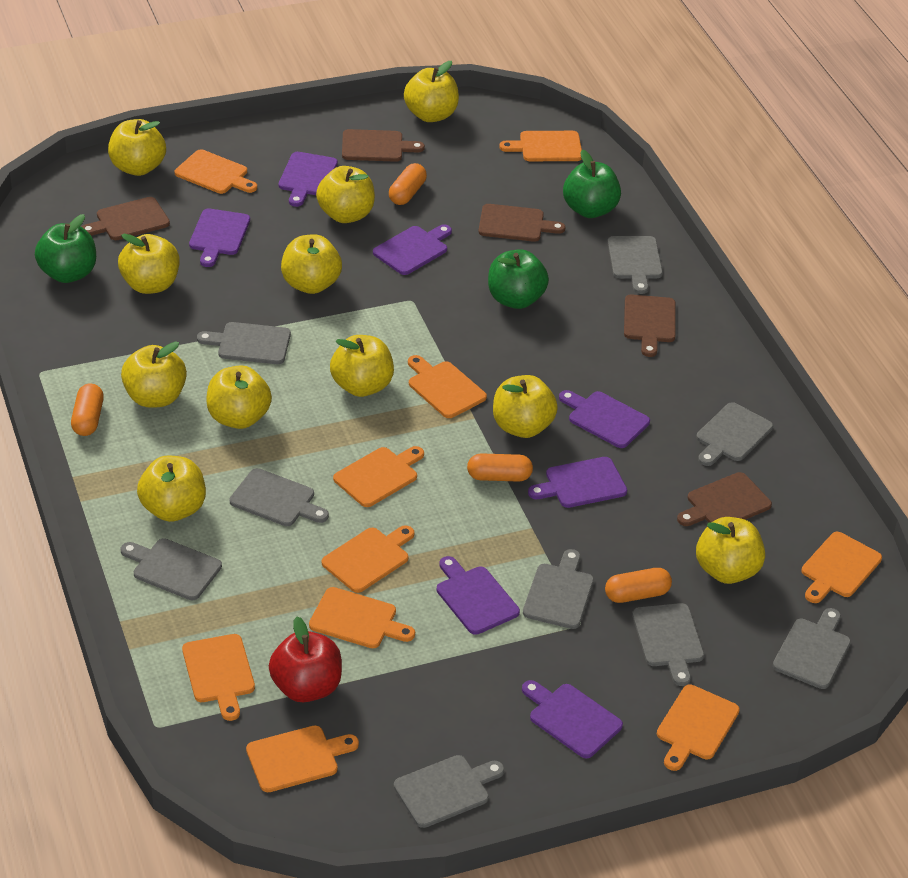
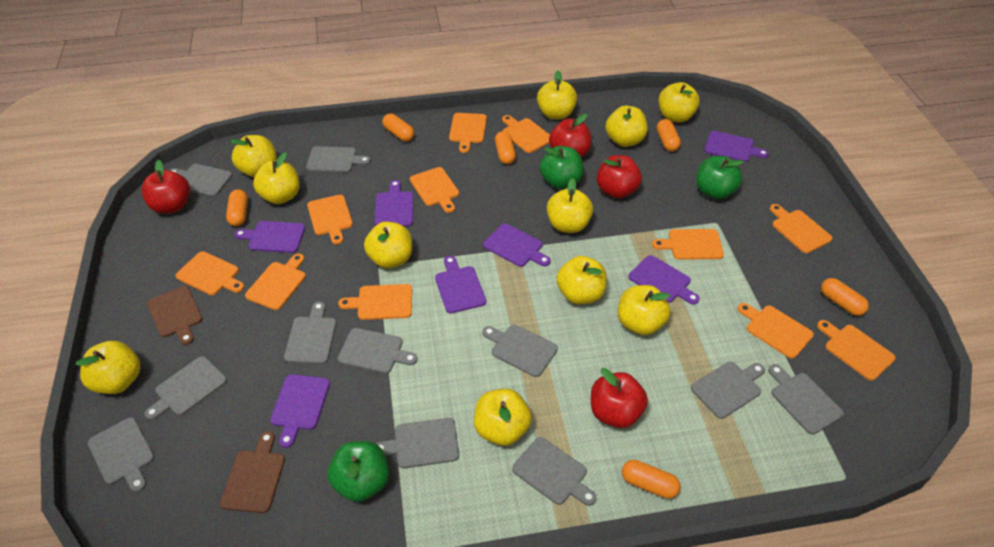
brown cutting board: 5 -> 2
grey cutting board: 9 -> 11
orange capsule: 4 -> 6
orange cutting board: 10 -> 11
red apple: 1 -> 4

